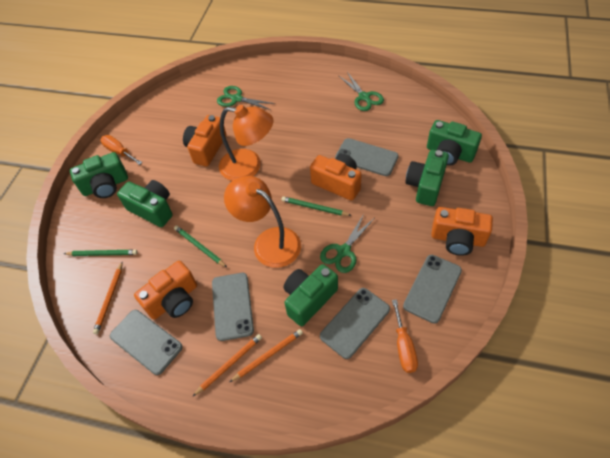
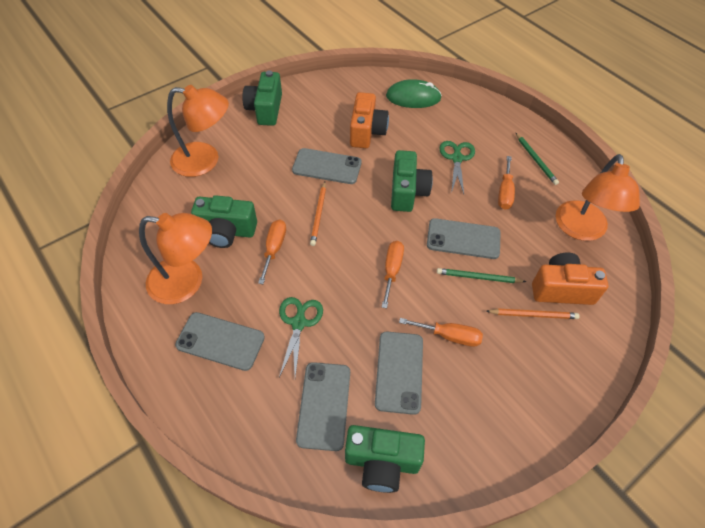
green camera: 5 -> 4
green mouse: 0 -> 1
green pencil: 3 -> 2
green scissors: 3 -> 2
orange camera: 4 -> 2
orange lamp: 2 -> 3
orange pencil: 3 -> 2
orange screwdriver: 2 -> 4

